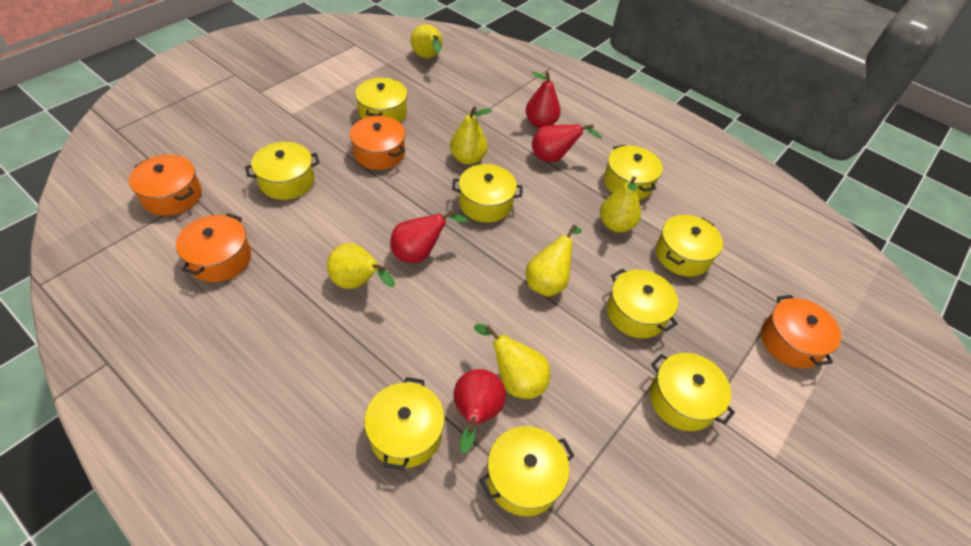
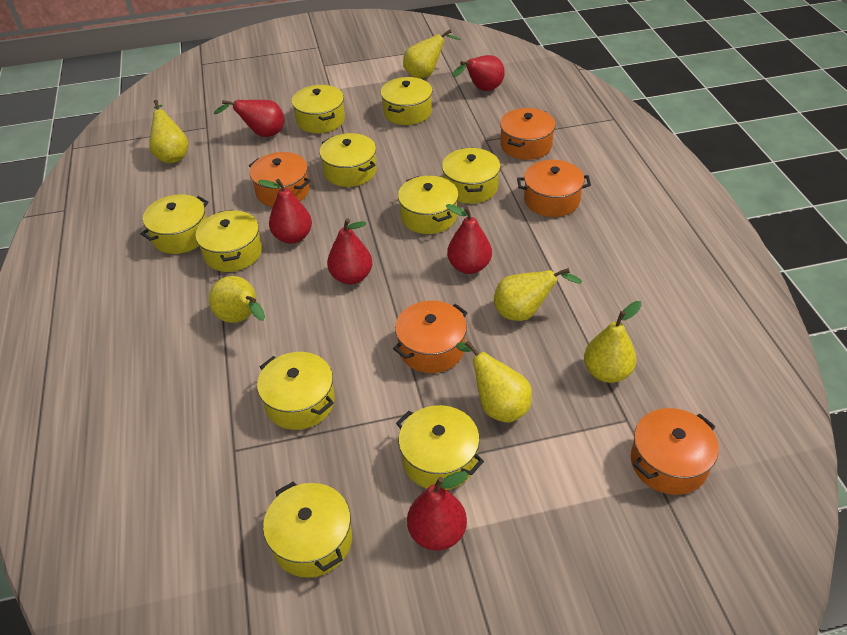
orange pot: 4 -> 5
red pear: 4 -> 6
yellow pot: 9 -> 10

